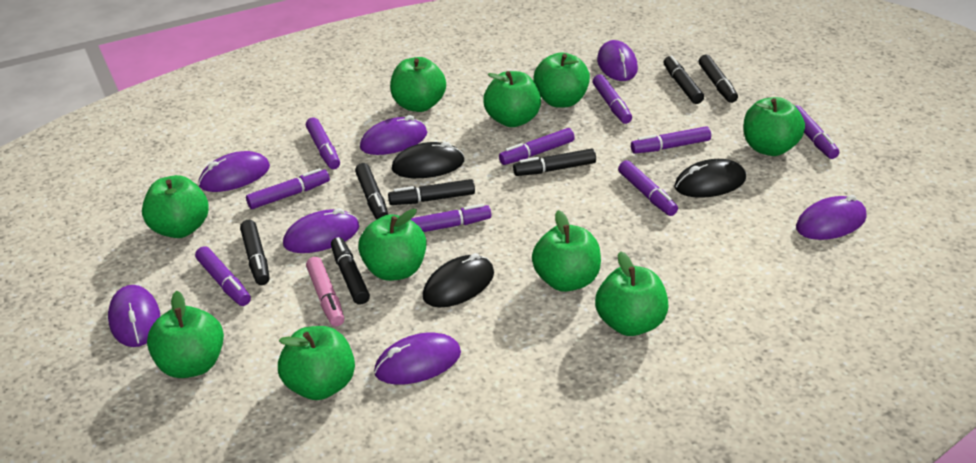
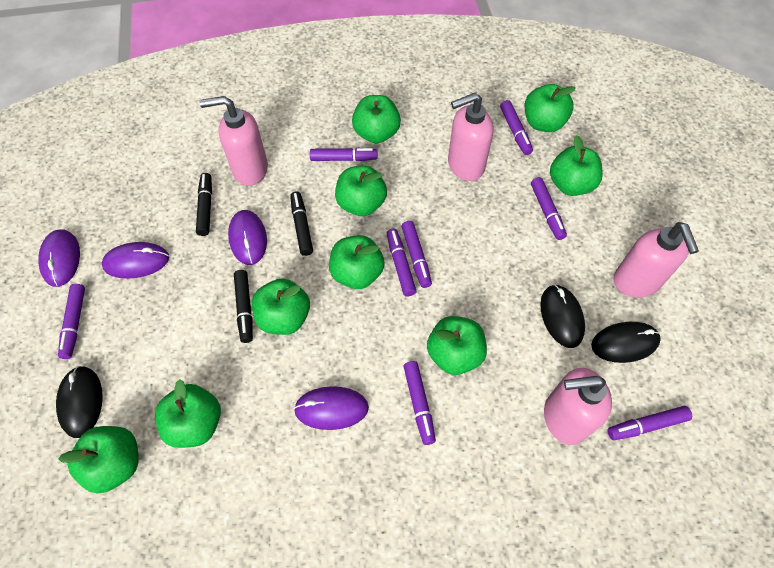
black marker: 7 -> 3
green apple: 10 -> 9
pink marker: 1 -> 0
pink soap dispenser: 0 -> 4
purple marker: 9 -> 8
purple mouse: 7 -> 4

